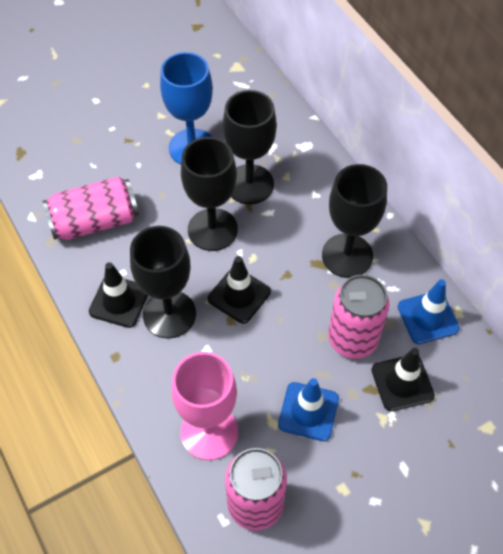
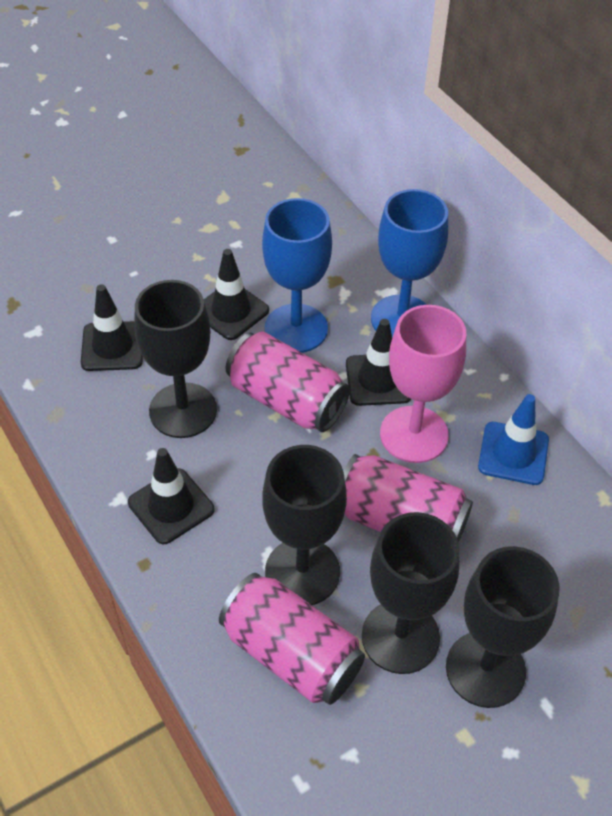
black traffic cone: 3 -> 4
blue goblet: 1 -> 2
blue traffic cone: 2 -> 1

